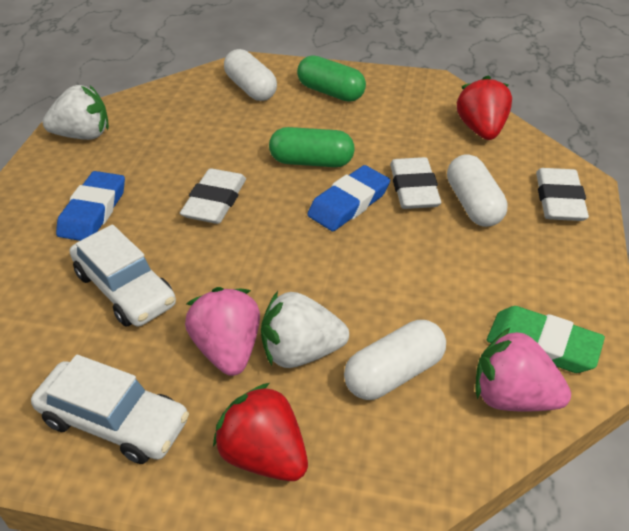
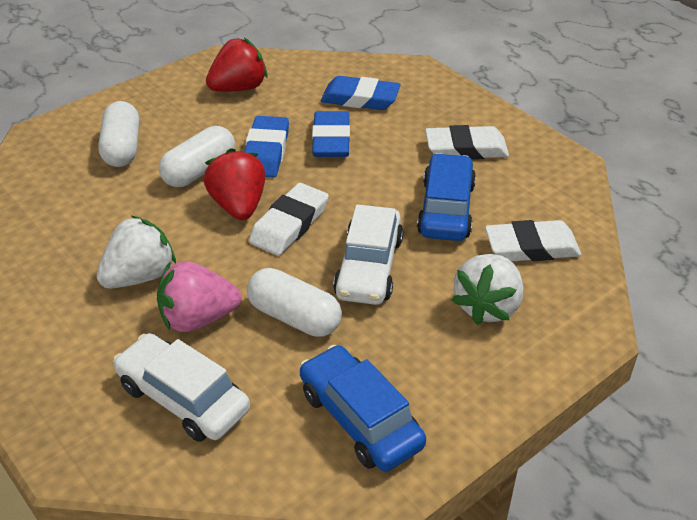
blue car: 0 -> 2
blue eraser: 2 -> 3
green capsule: 2 -> 0
green eraser: 1 -> 0
pink strawberry: 2 -> 1

